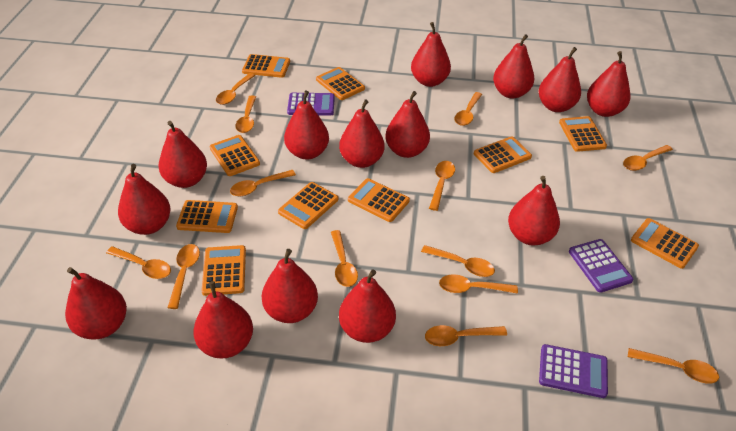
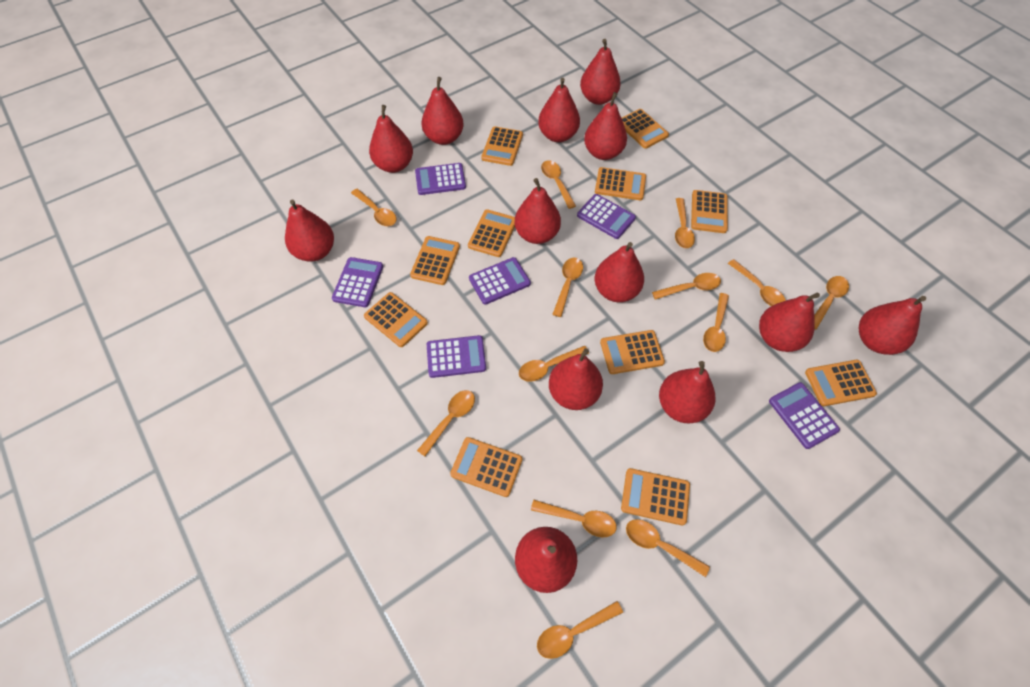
orange calculator: 10 -> 11
purple calculator: 3 -> 6
red pear: 14 -> 13

